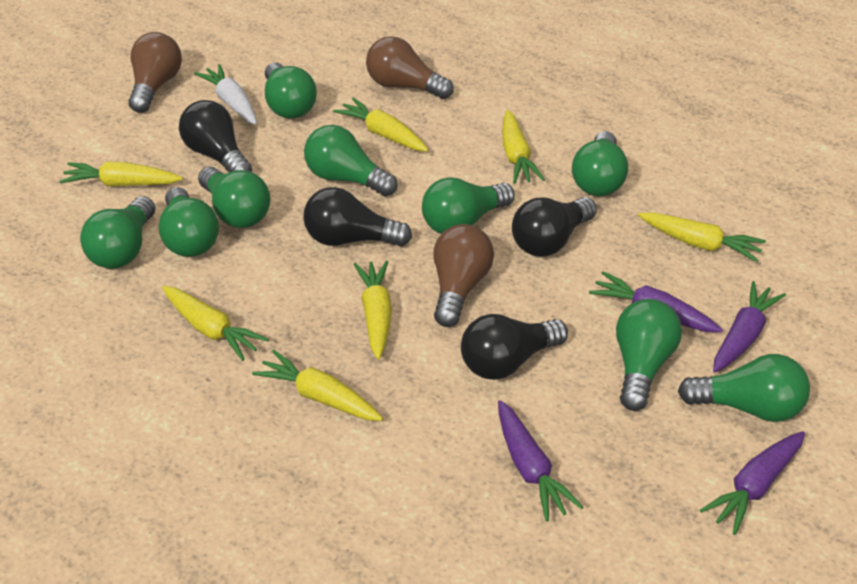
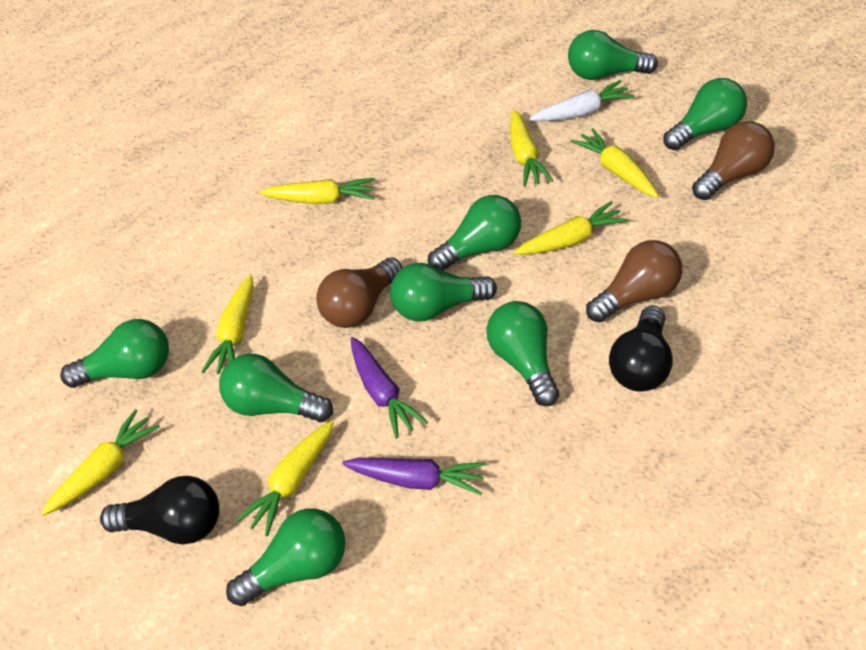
black light bulb: 4 -> 2
green light bulb: 9 -> 8
purple carrot: 4 -> 2

